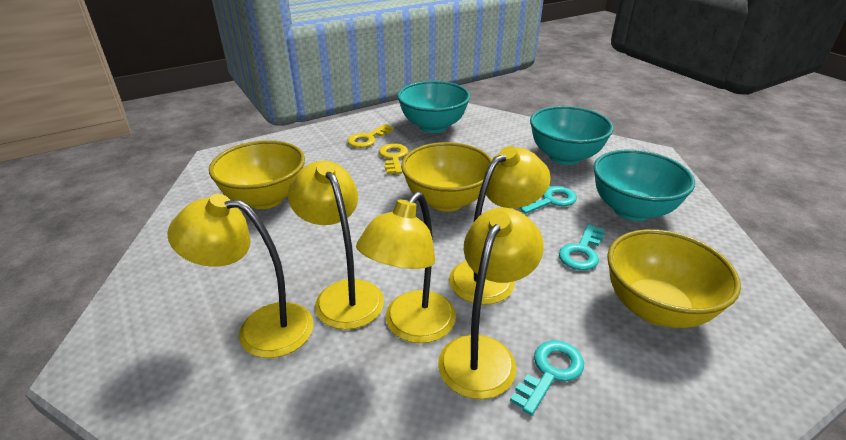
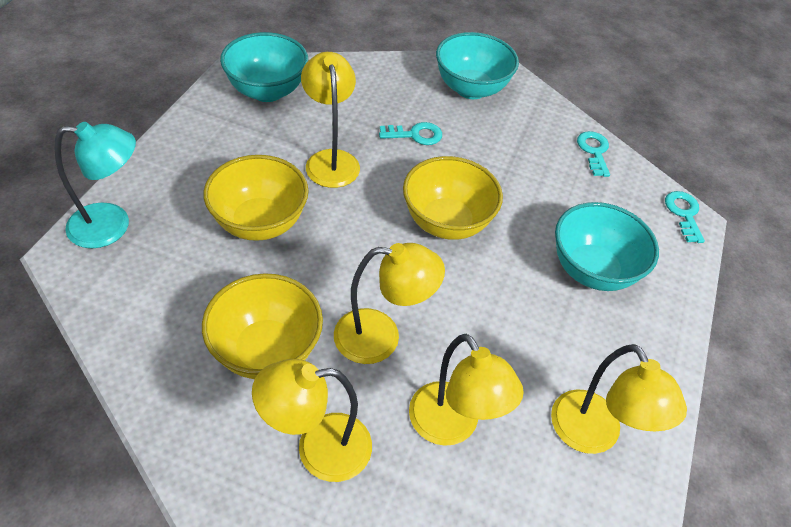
turquoise lamp: 0 -> 1
yellow key: 2 -> 0

